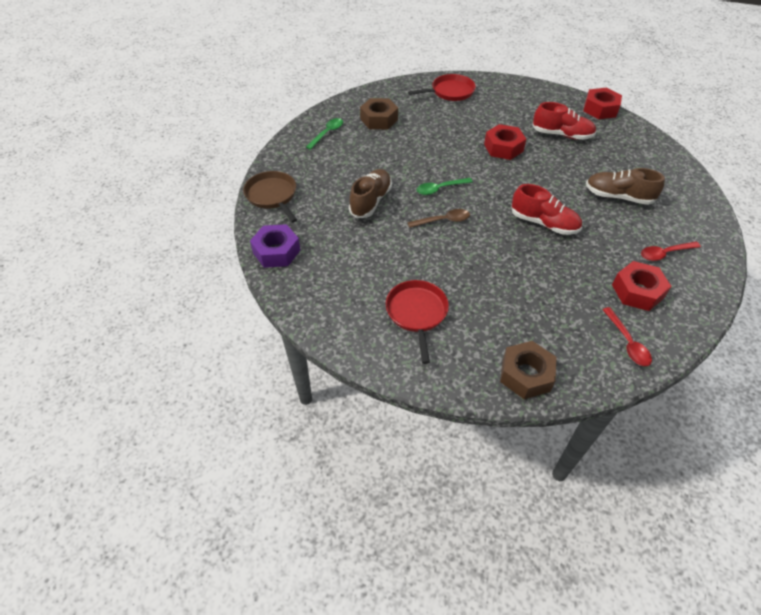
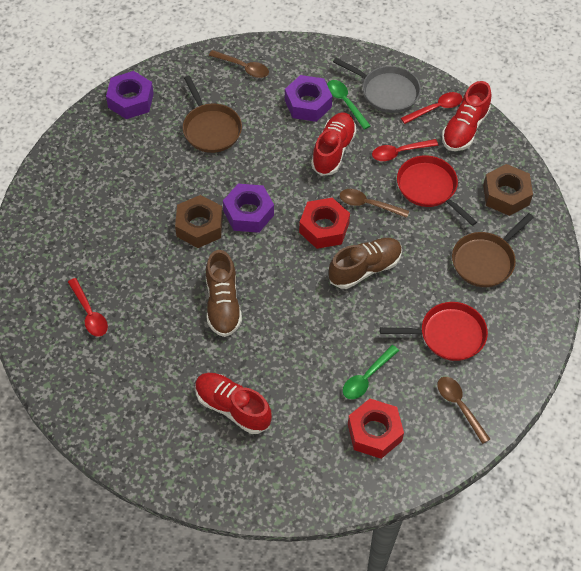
brown pan: 1 -> 2
brown spoon: 1 -> 3
grey pan: 0 -> 1
purple nut: 1 -> 3
red nut: 3 -> 2
red shoe: 2 -> 3
red spoon: 2 -> 3

